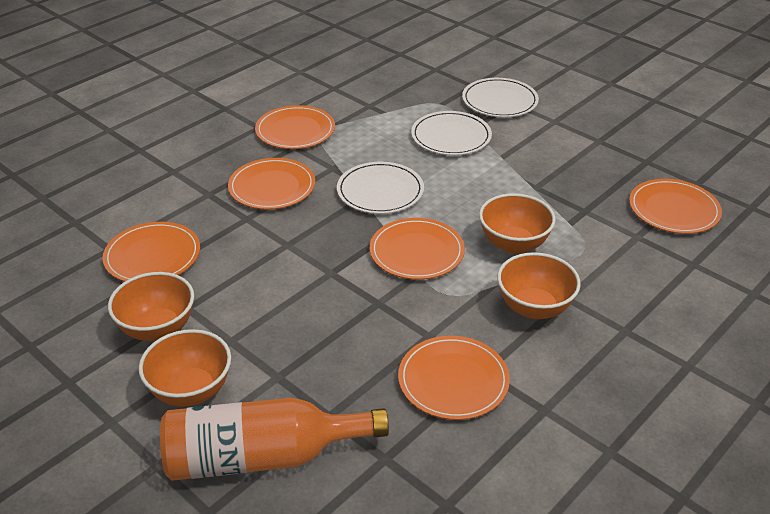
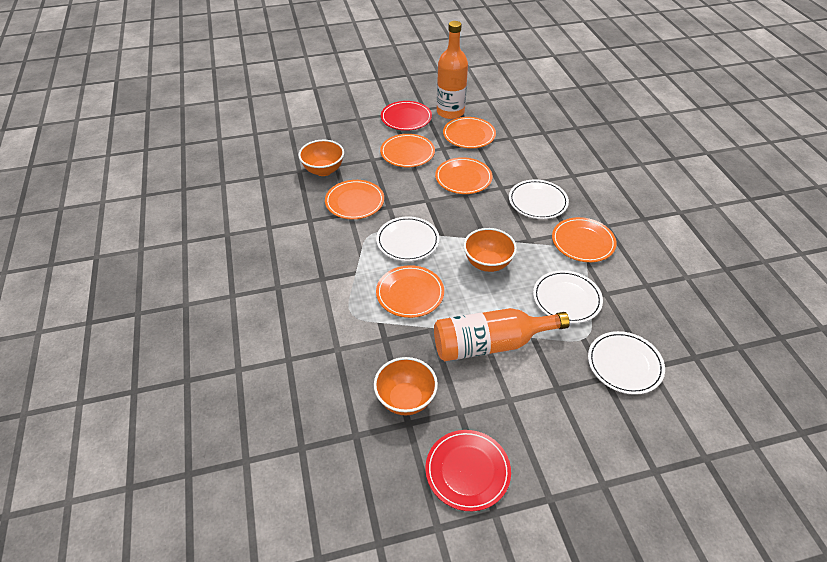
orange bottle: 1 -> 2
orange bowl: 4 -> 3
red plate: 0 -> 2
white plate: 3 -> 4

